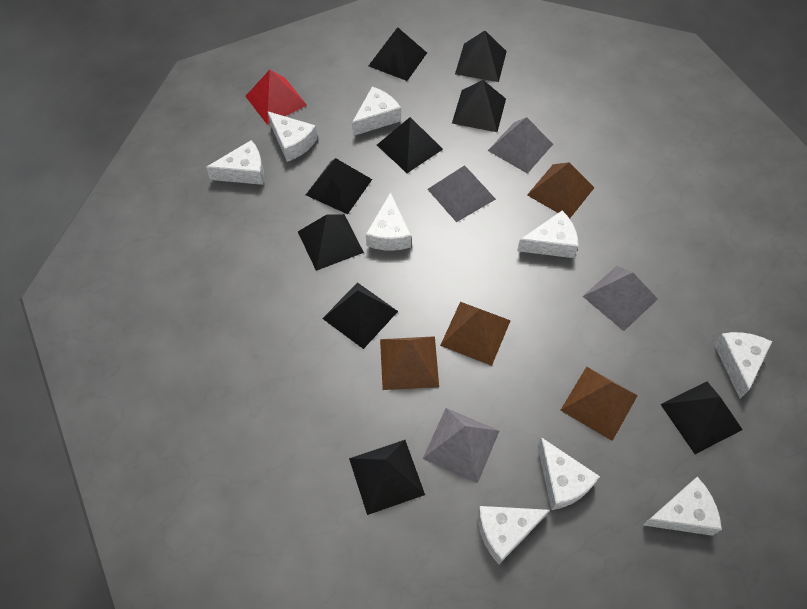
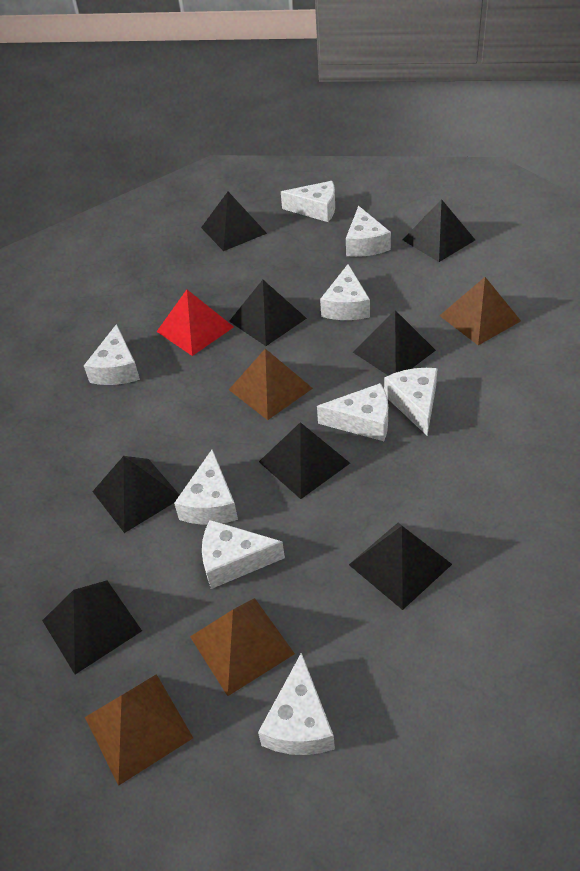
black pyramid: 9 -> 8
grey pyramid: 4 -> 0

